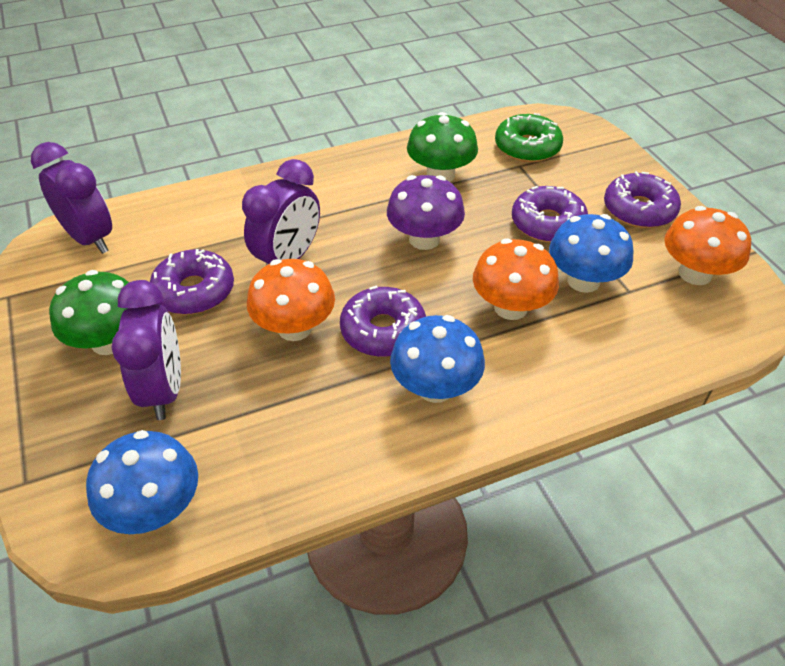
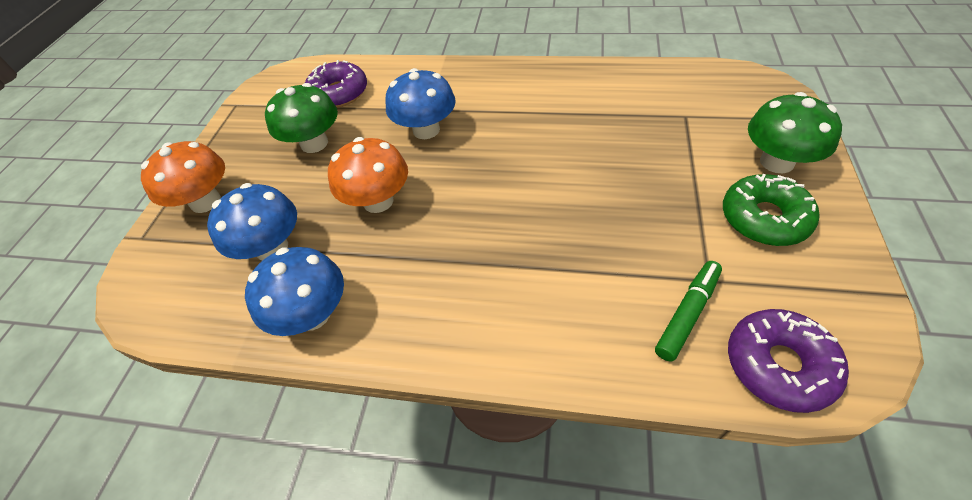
green marker: 0 -> 1
orange mushroom: 3 -> 2
purple clock: 3 -> 0
purple donut: 4 -> 2
purple mushroom: 1 -> 0

